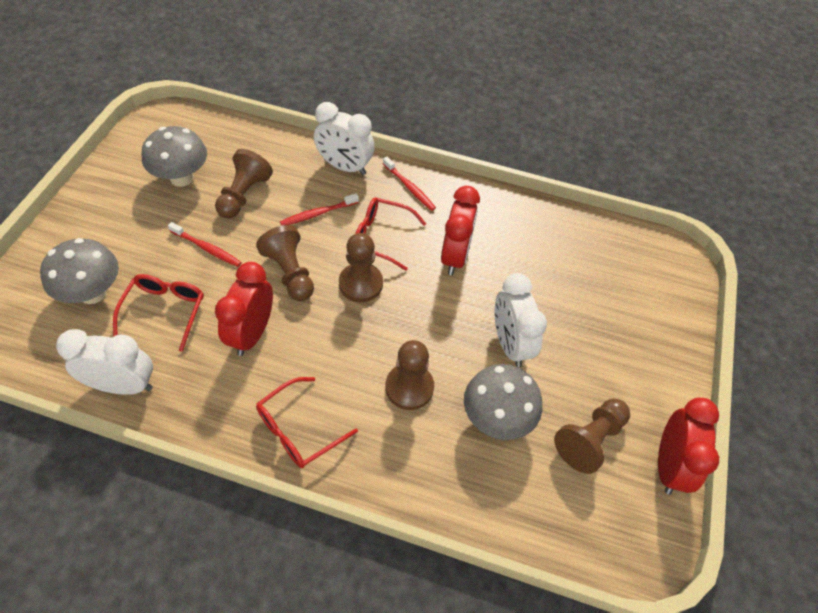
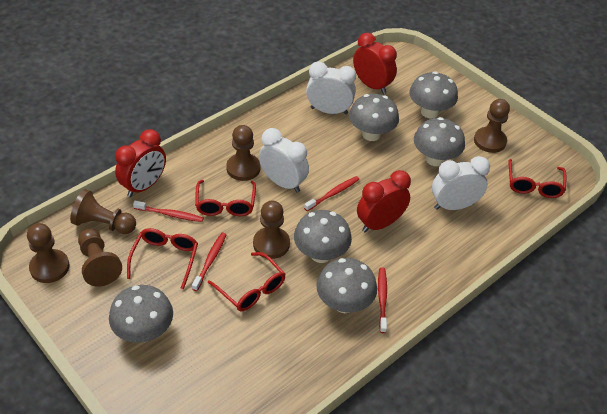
brown pawn: 5 -> 6
grey mushroom: 3 -> 6
red glasses: 3 -> 4
red toothbrush: 3 -> 4

